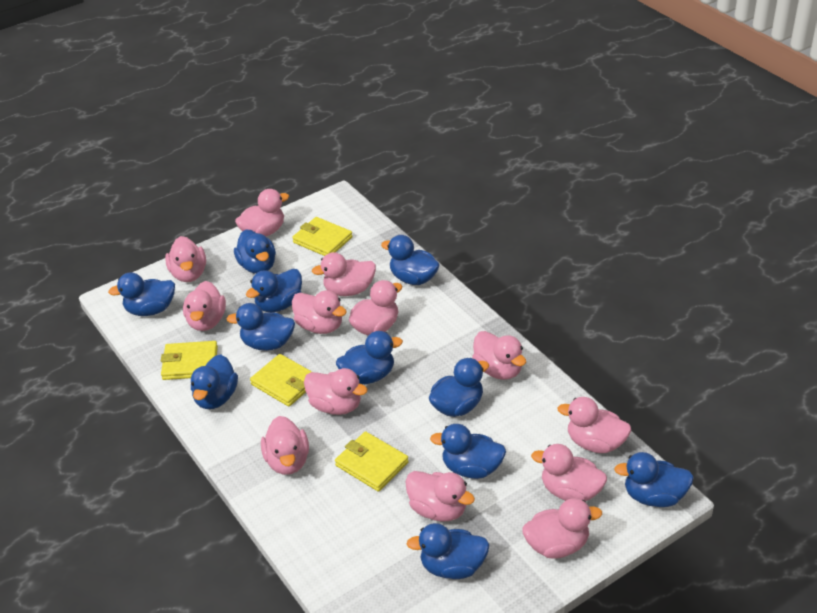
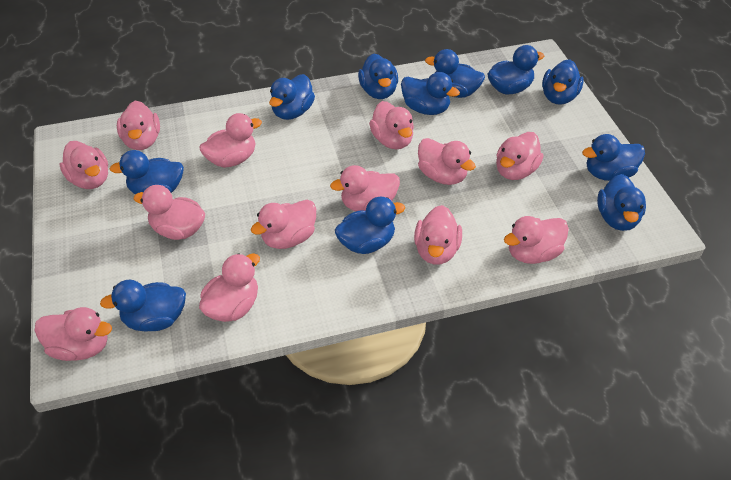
yellow wallet: 4 -> 0

